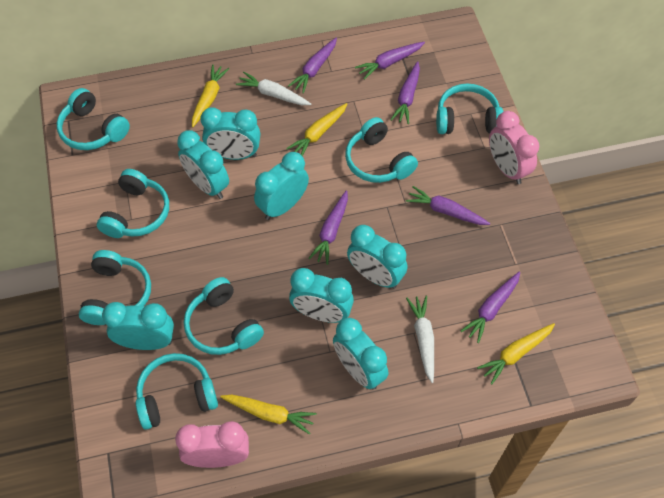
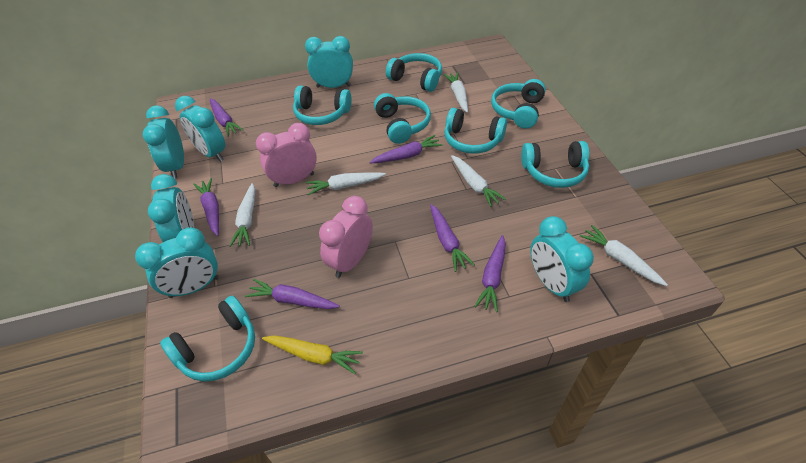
turquoise clock: 7 -> 6
white carrot: 2 -> 5
yellow carrot: 4 -> 1

